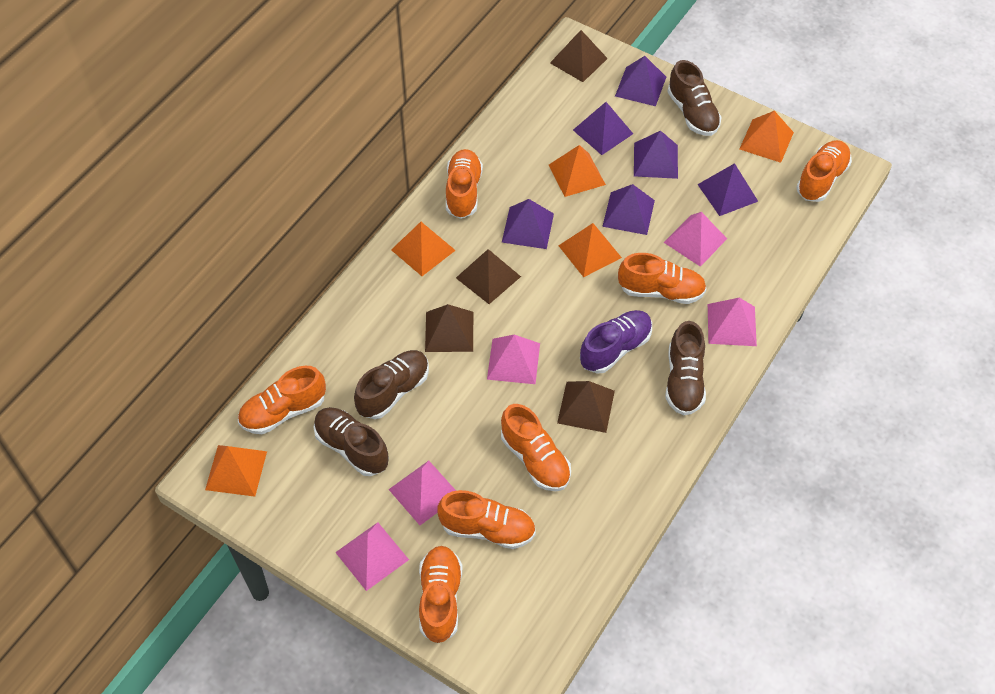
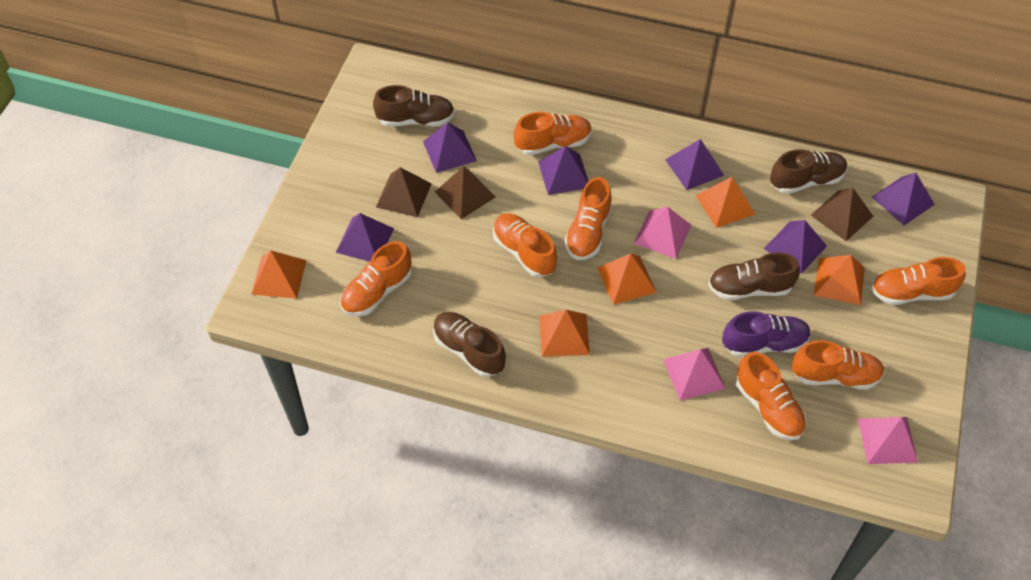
brown pyramid: 4 -> 3
pink pyramid: 5 -> 3

